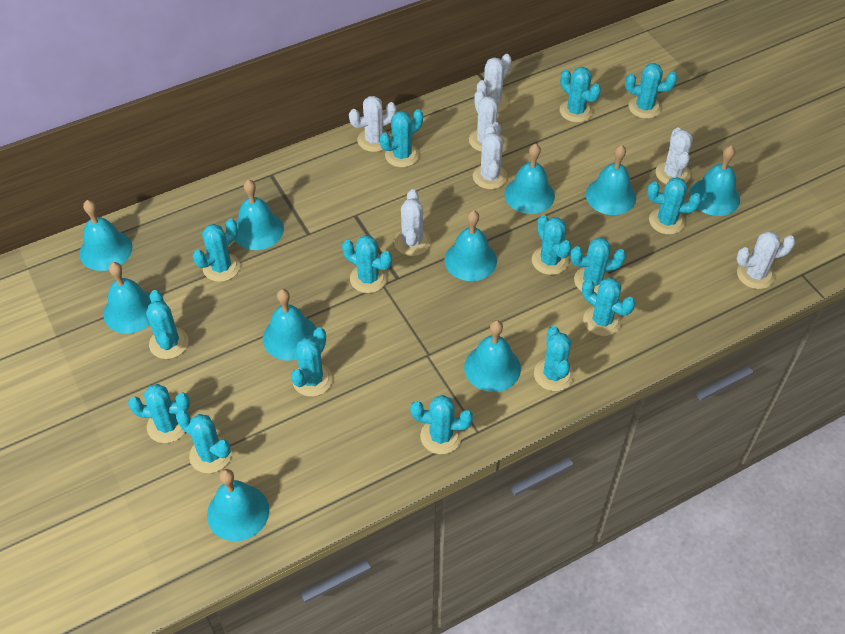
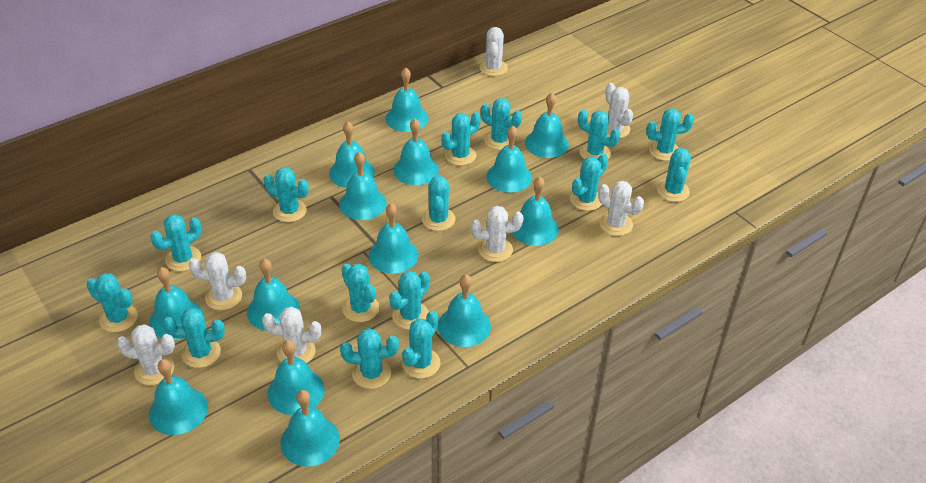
turquoise bell: 10 -> 14

